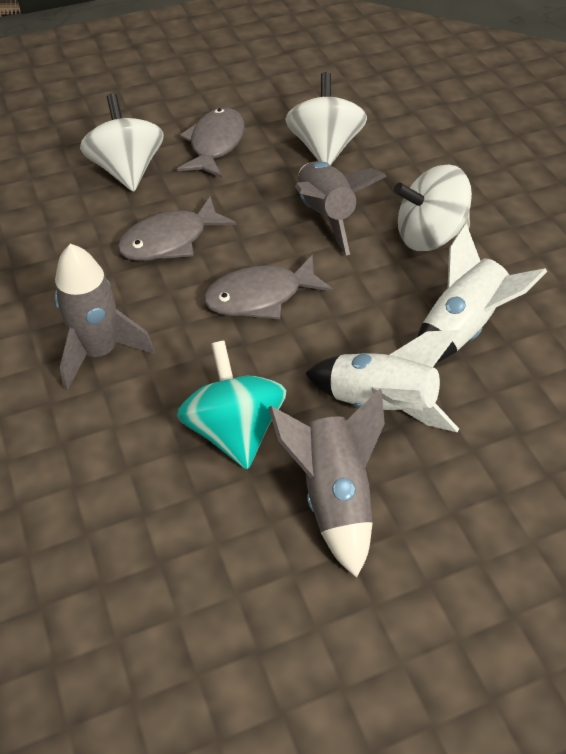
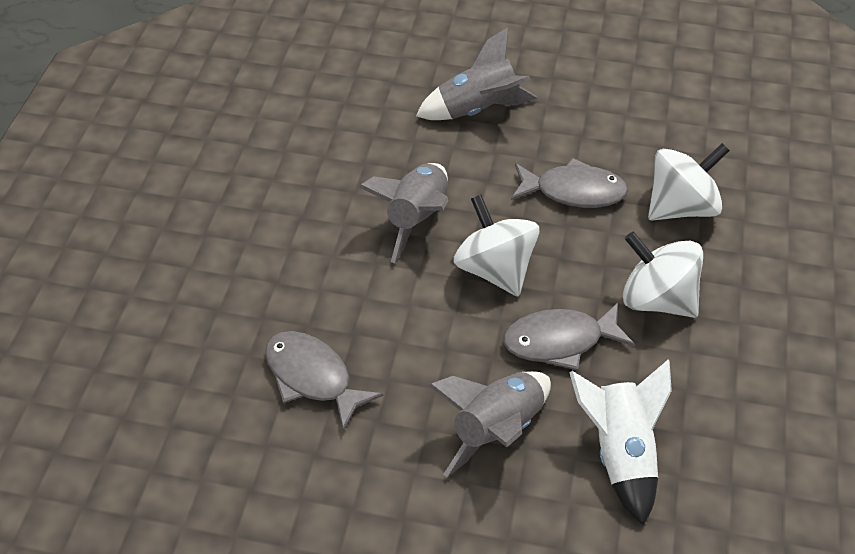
turquoise spinning top: 1 -> 0
white rocket: 2 -> 1

